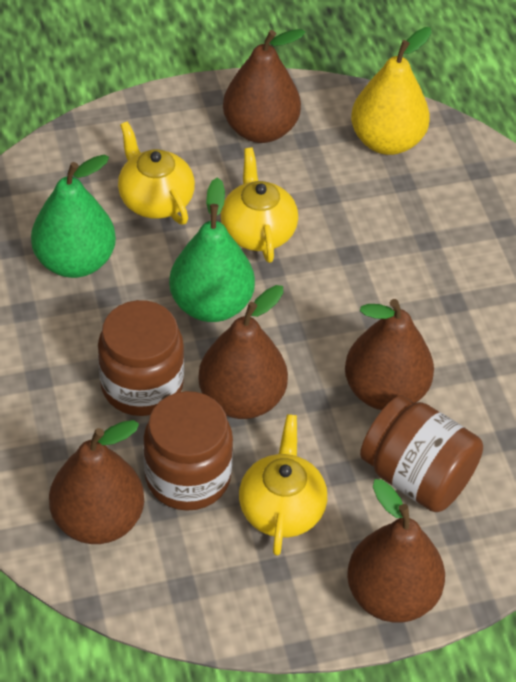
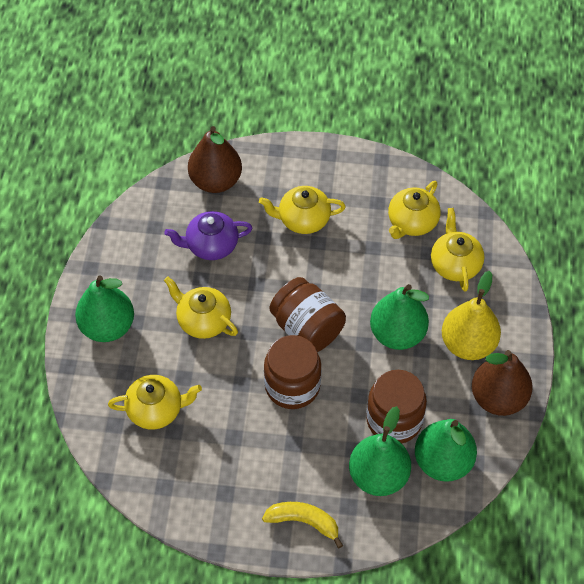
brown pear: 5 -> 2
green pear: 2 -> 4
purple teapot: 0 -> 1
yellow banana: 0 -> 1
yellow teapot: 3 -> 5

